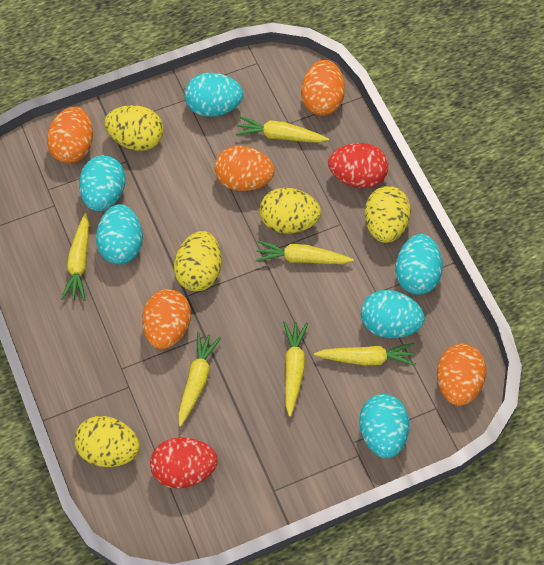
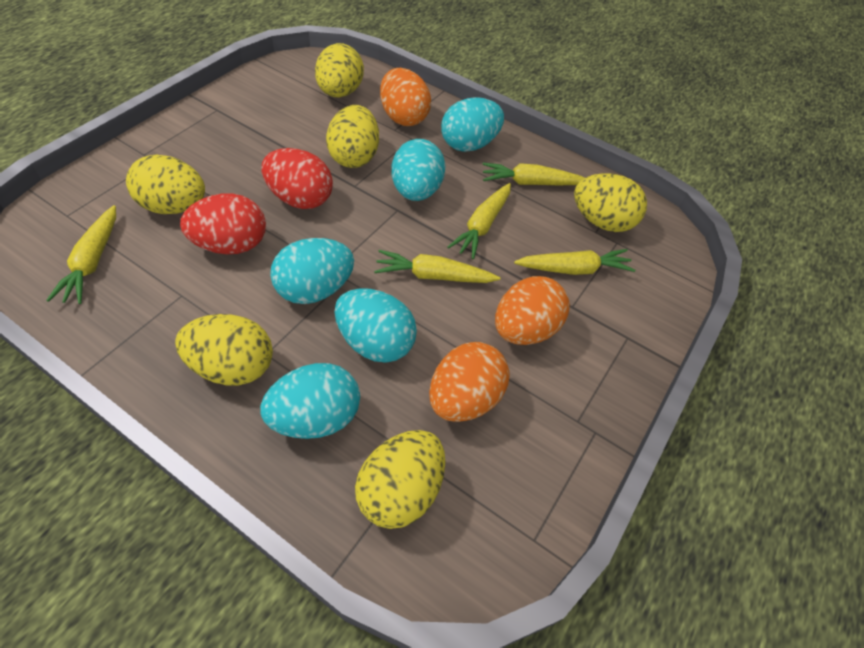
orange egg: 5 -> 3
turquoise egg: 6 -> 5
yellow carrot: 6 -> 5
yellow egg: 5 -> 6

